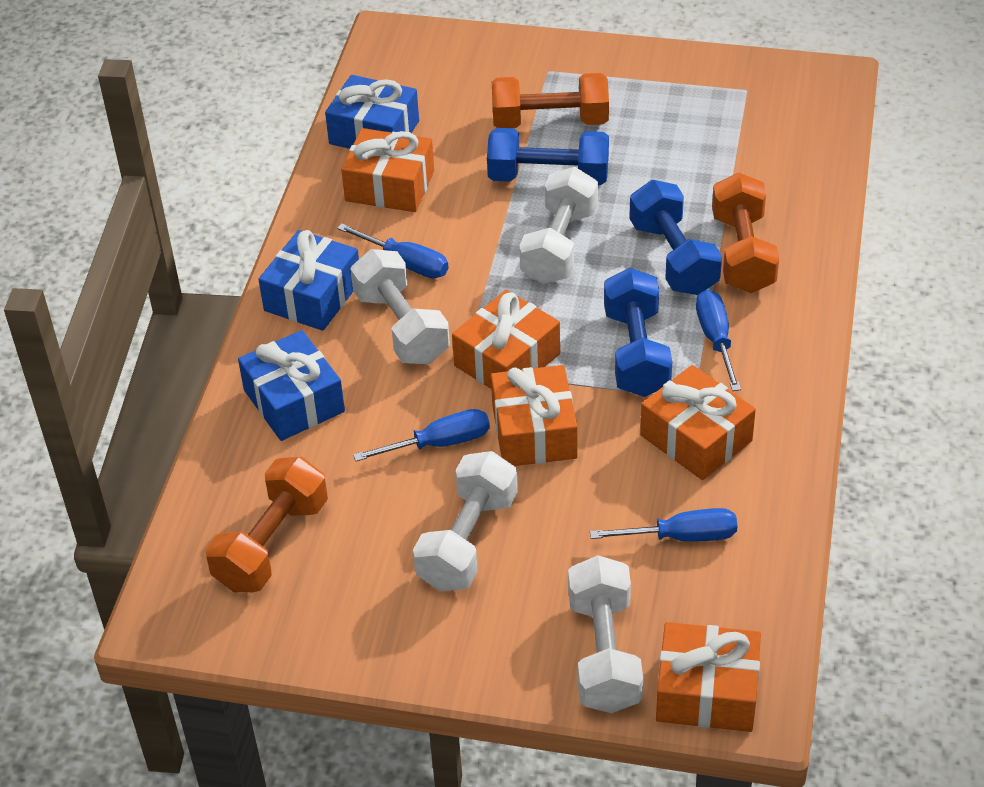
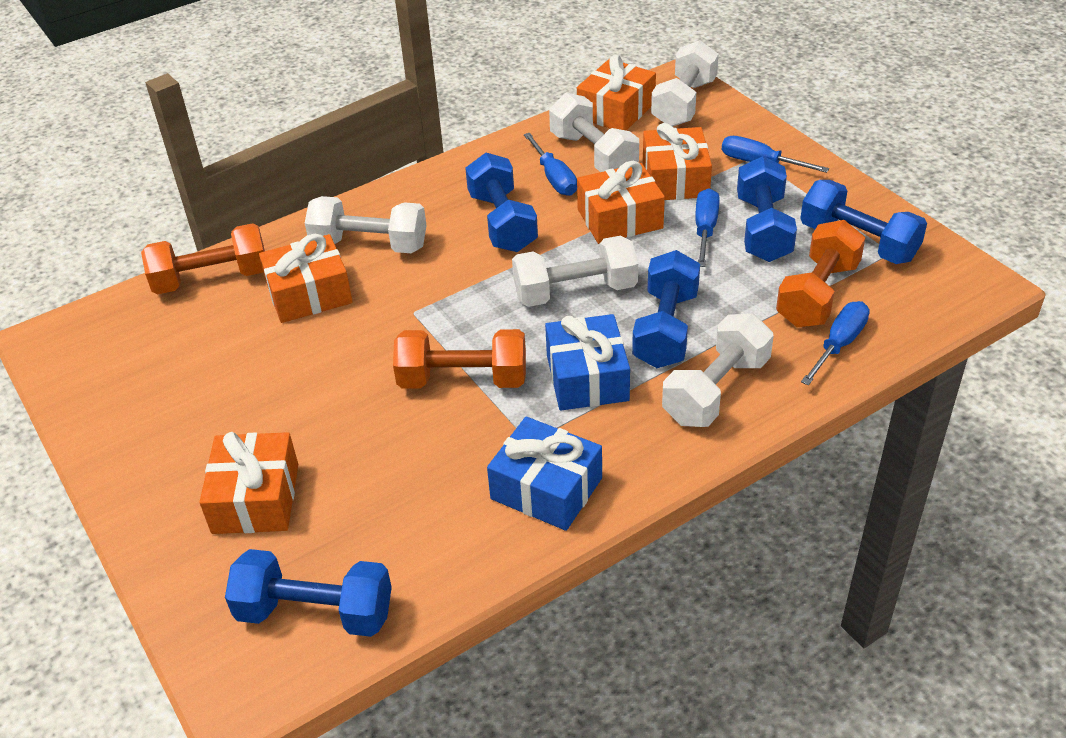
blue dumbbell: 3 -> 5
blue gift: 3 -> 2
white dumbbell: 4 -> 5

